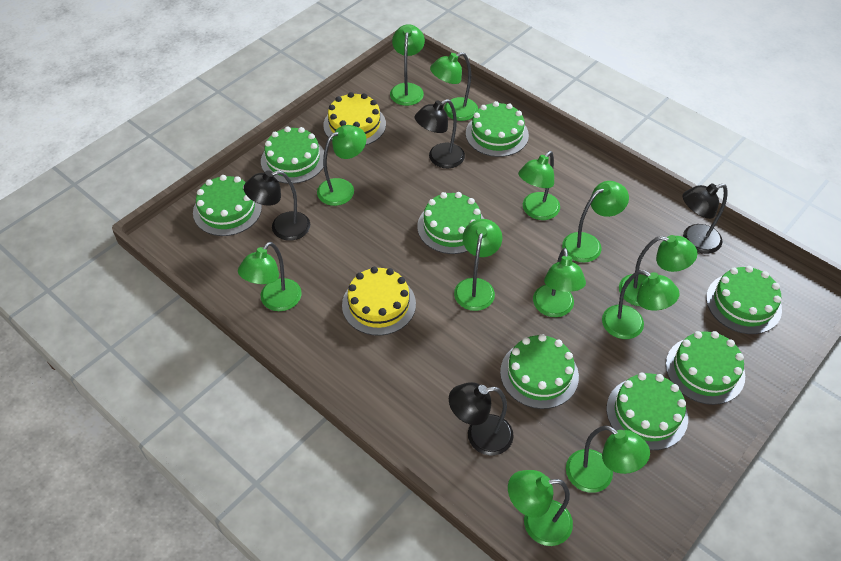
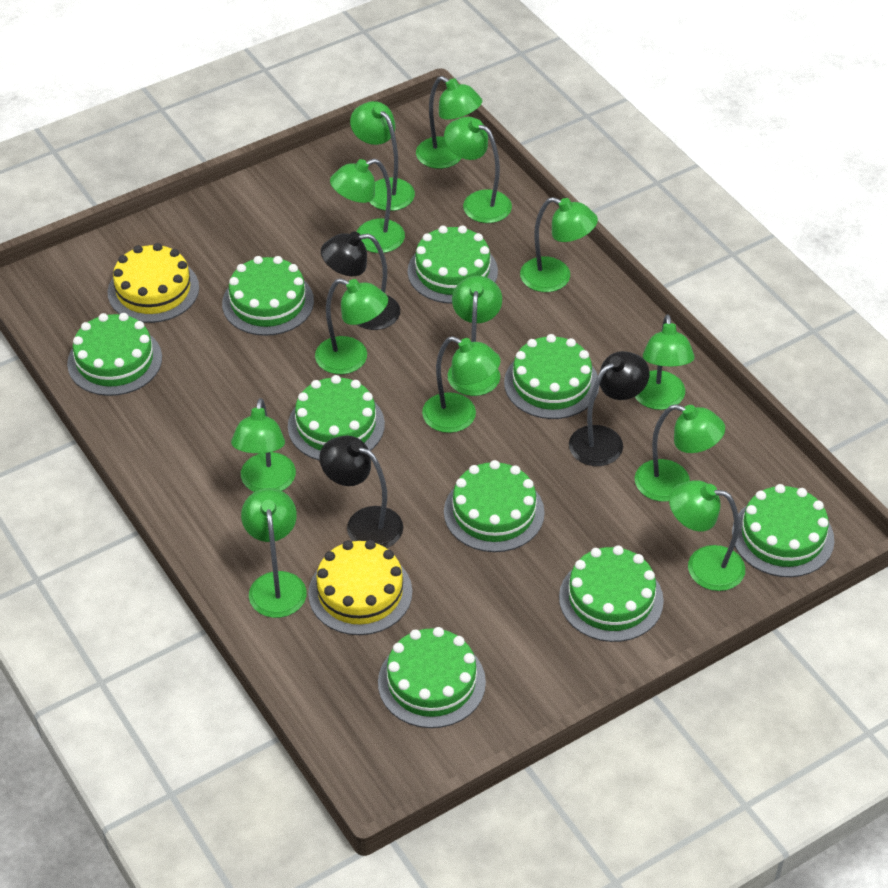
black lamp: 4 -> 3
green cake: 8 -> 9
green lamp: 12 -> 13

